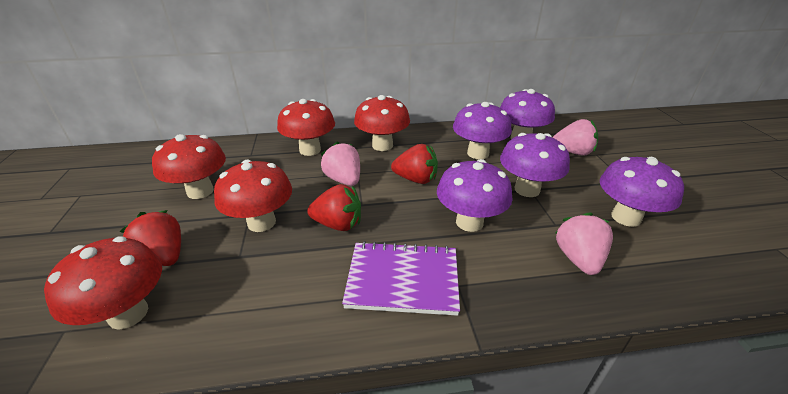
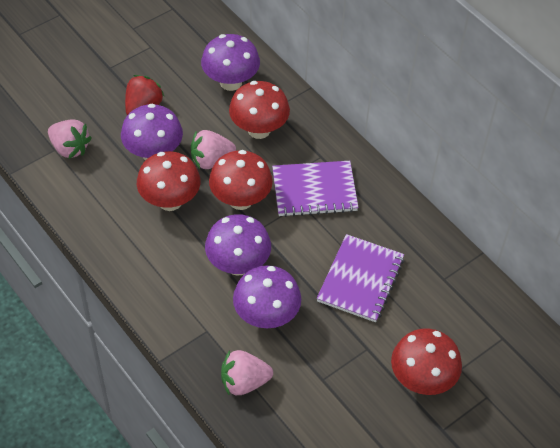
purple mushroom: 5 -> 4
purple notebook: 1 -> 2
red mushroom: 5 -> 4
red strawberry: 3 -> 1

